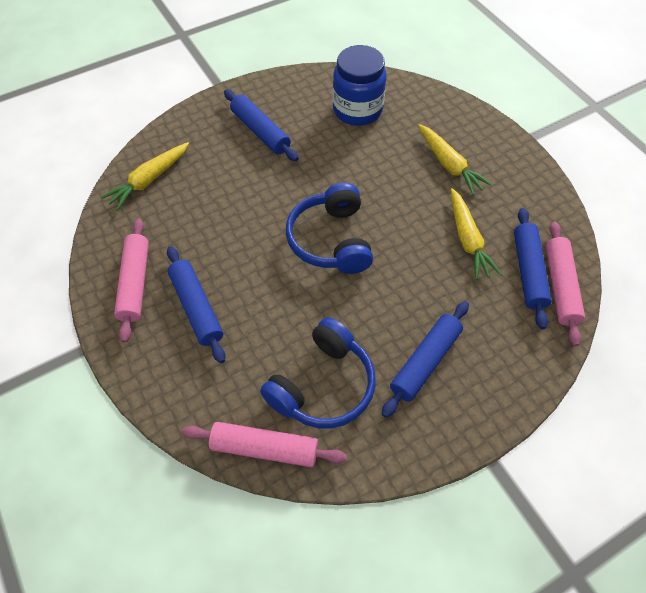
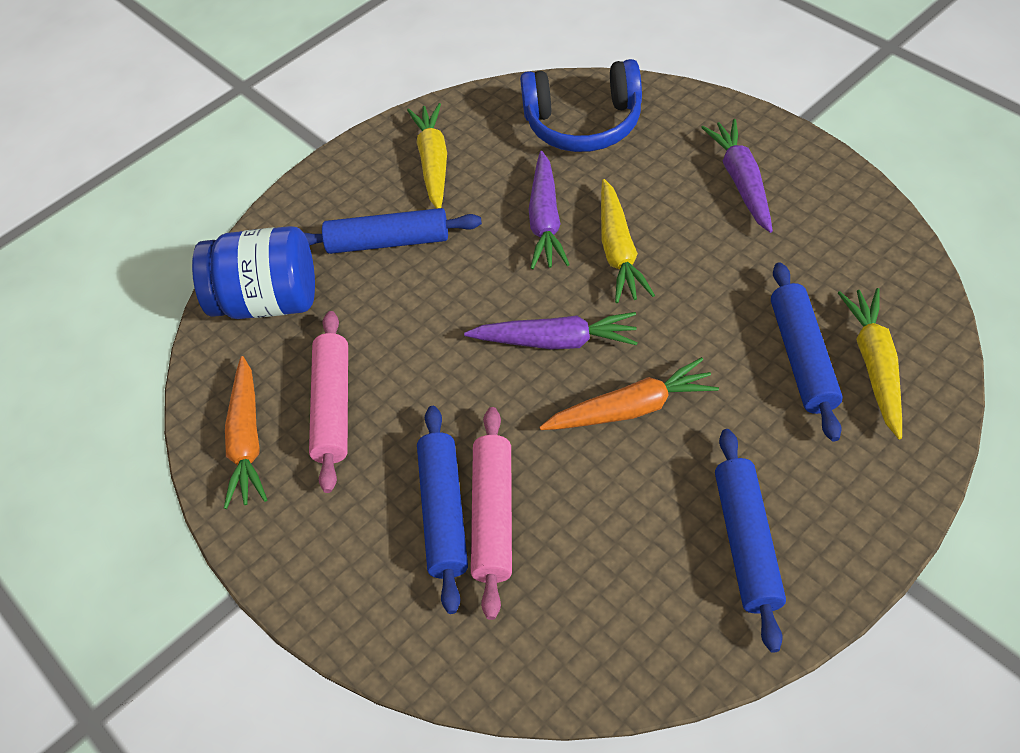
blue headphones: 2 -> 1
orange carrot: 0 -> 2
pink rolling pin: 3 -> 2
purple carrot: 0 -> 3

